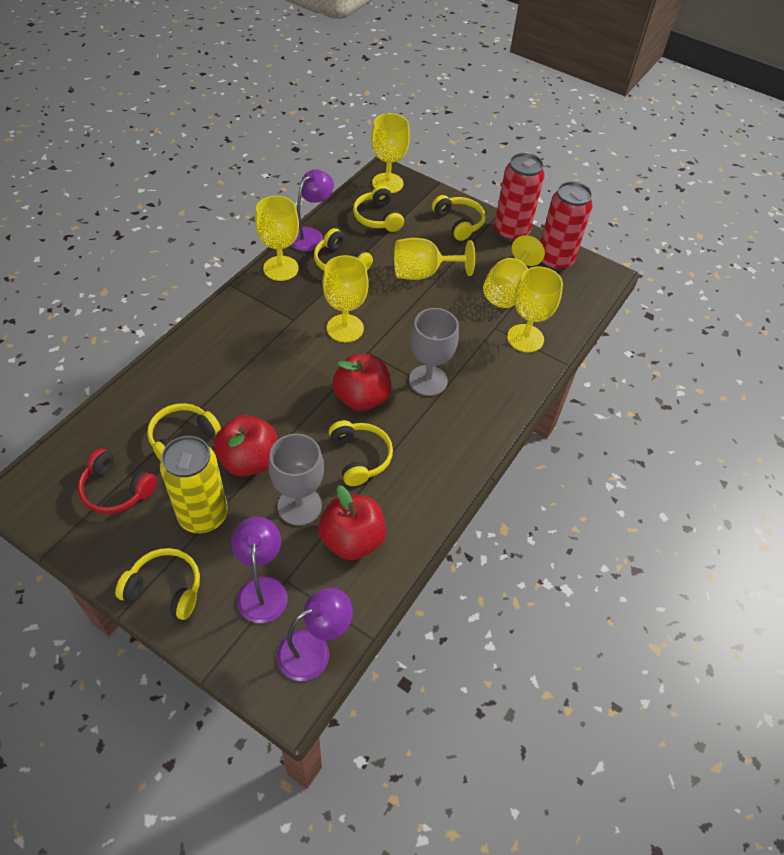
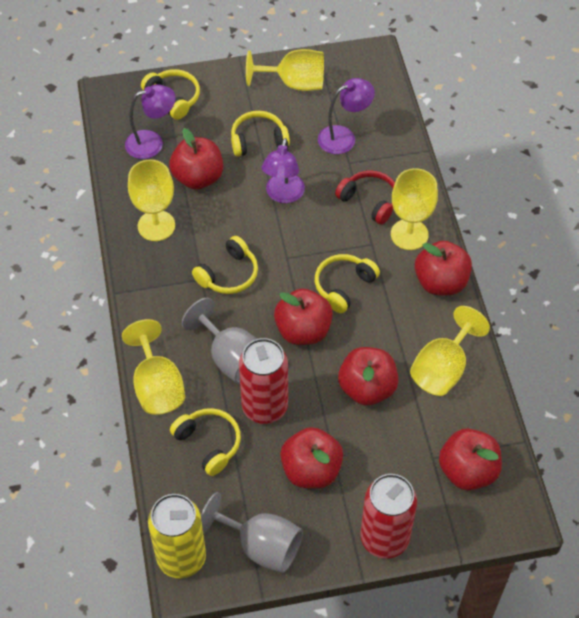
red apple: 3 -> 6
yellow goblet: 6 -> 5
yellow headphones: 6 -> 5

